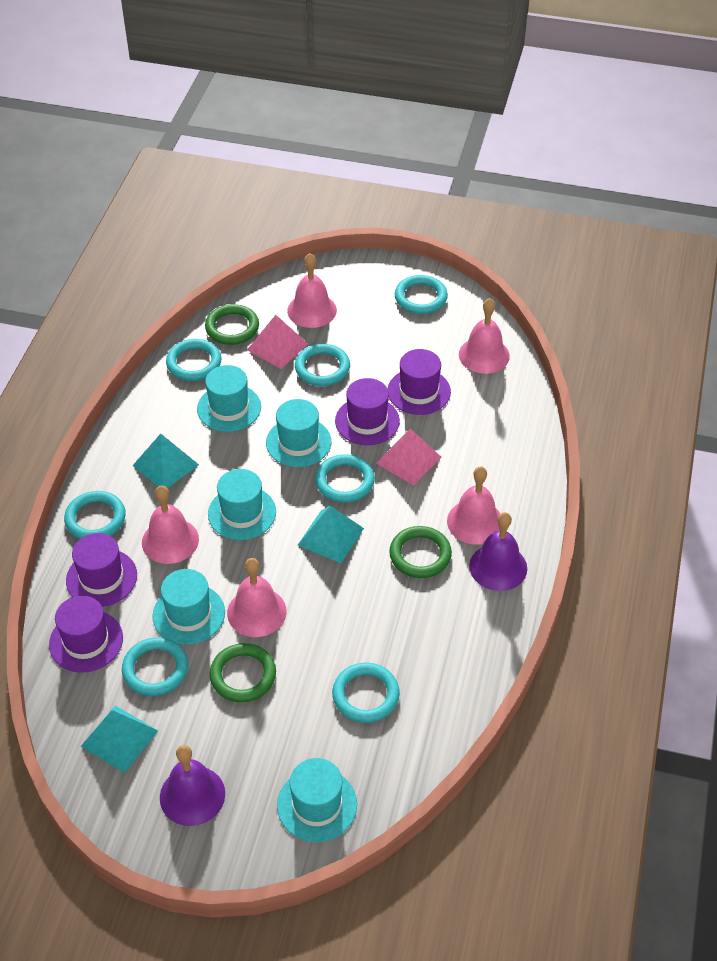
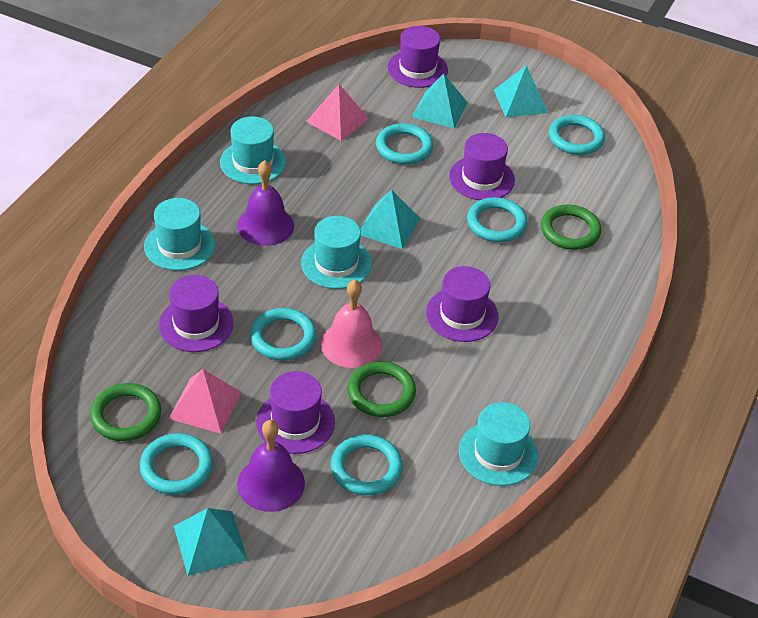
pink bell: 5 -> 1
purple hat: 4 -> 5
turquoise hat: 5 -> 4
turquoise pyramid: 3 -> 4
turquoise ring: 7 -> 6

